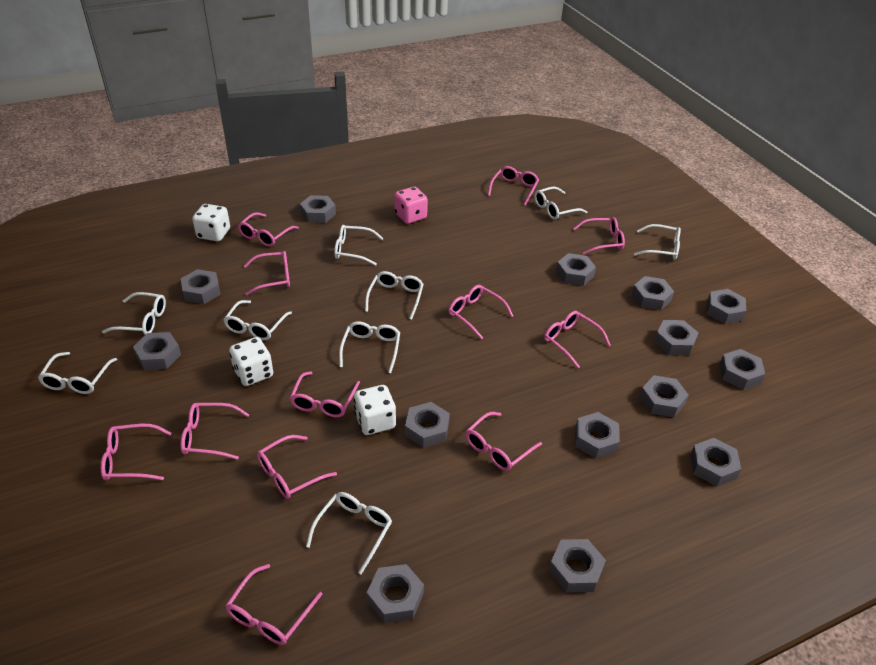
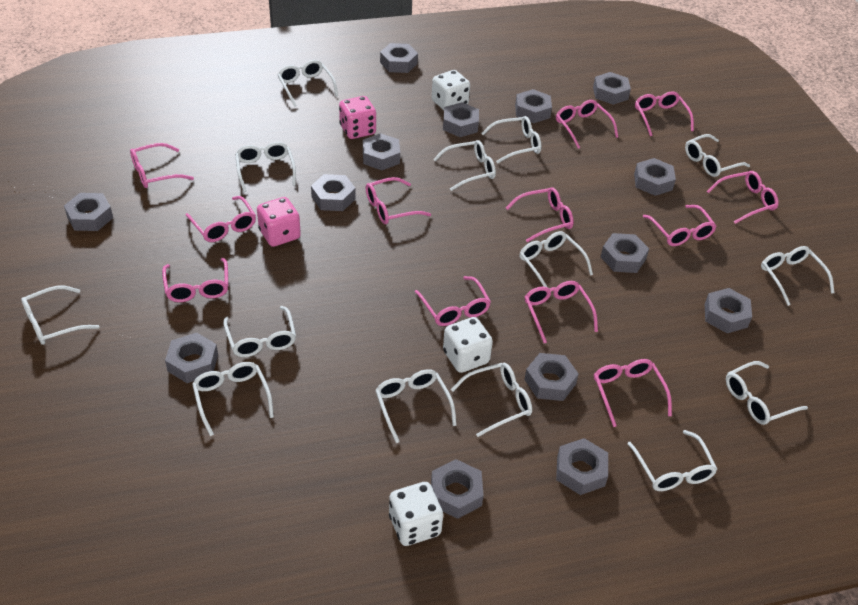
pink dice: 1 -> 2
white glasses: 9 -> 14

